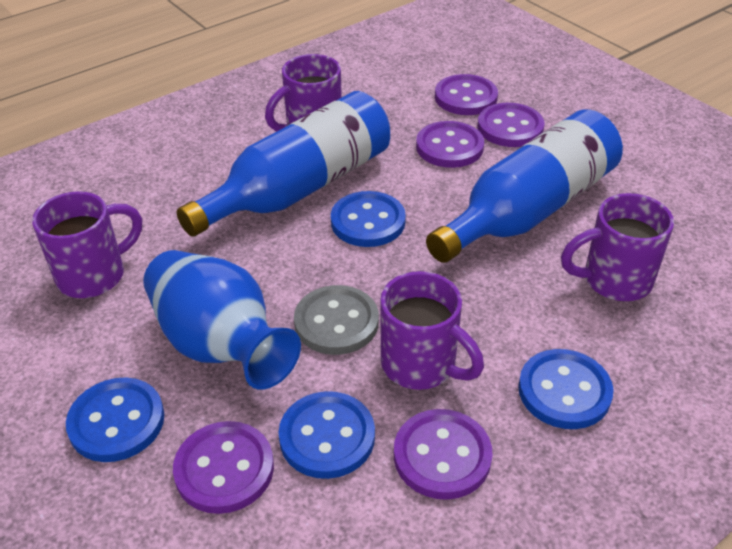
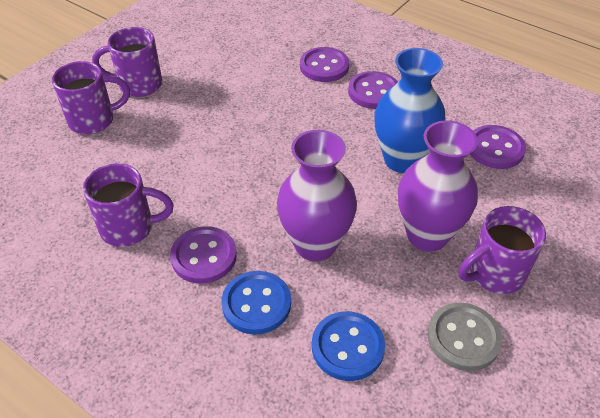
blue bottle: 2 -> 0
blue button: 4 -> 2
purple button: 5 -> 4
purple vase: 0 -> 2

